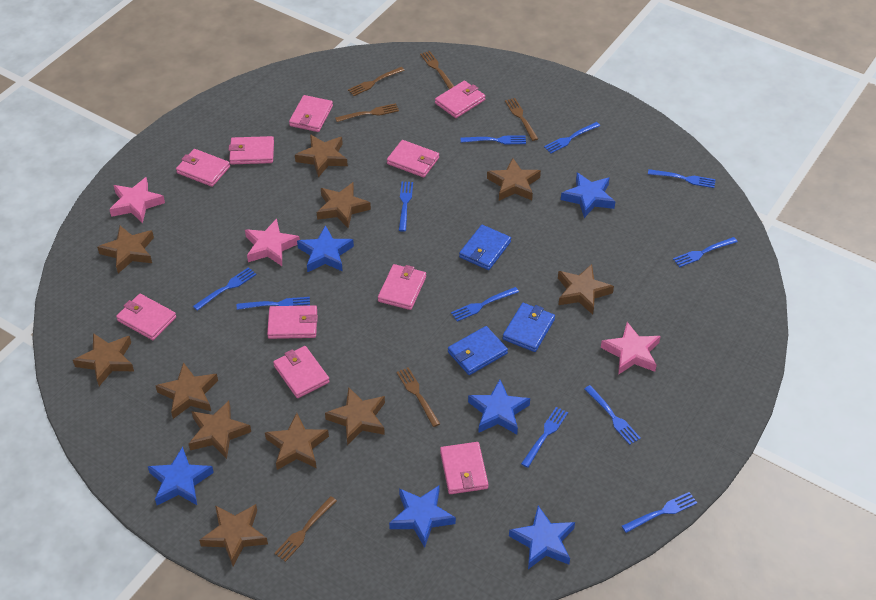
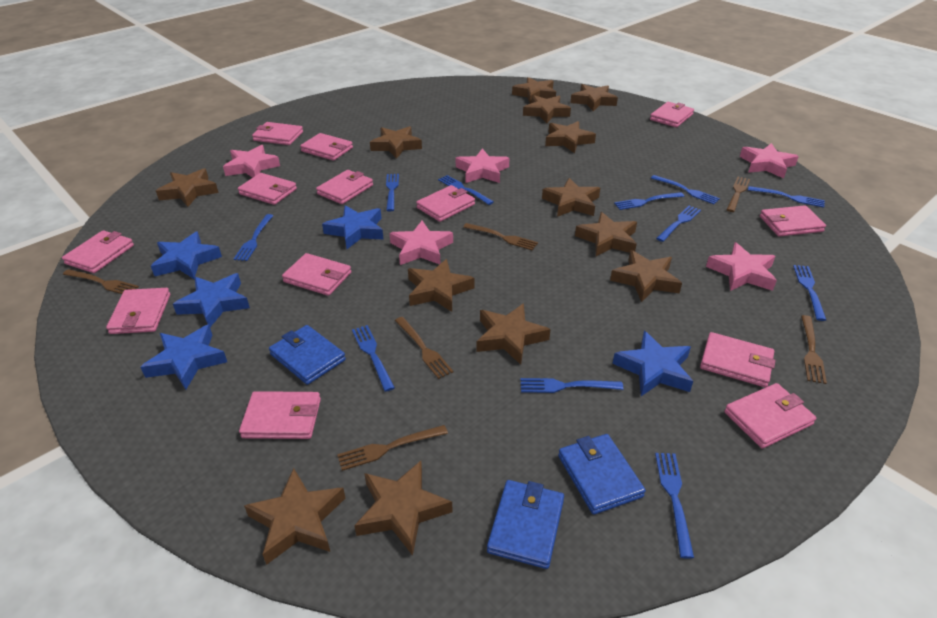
blue star: 6 -> 5
brown star: 11 -> 13
pink star: 3 -> 5
pink wallet: 10 -> 13

